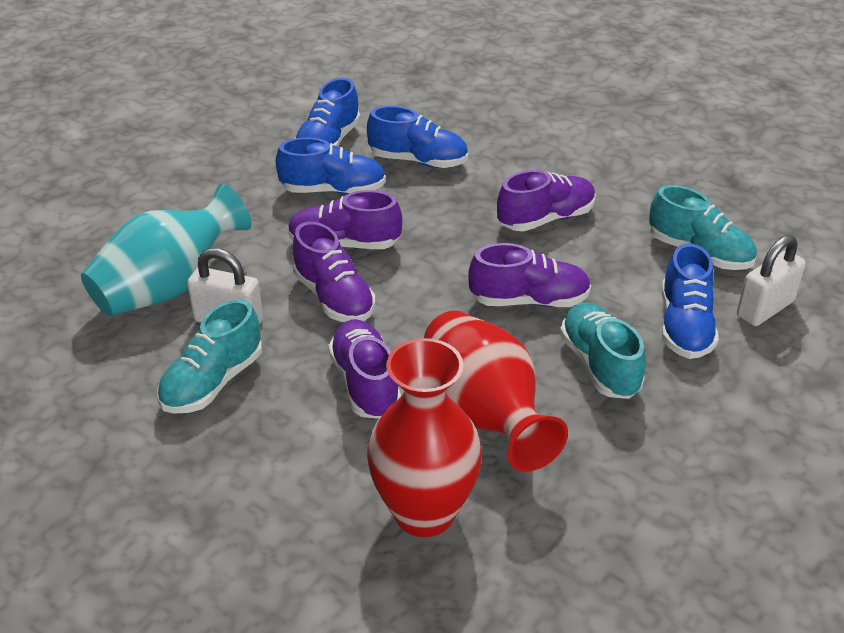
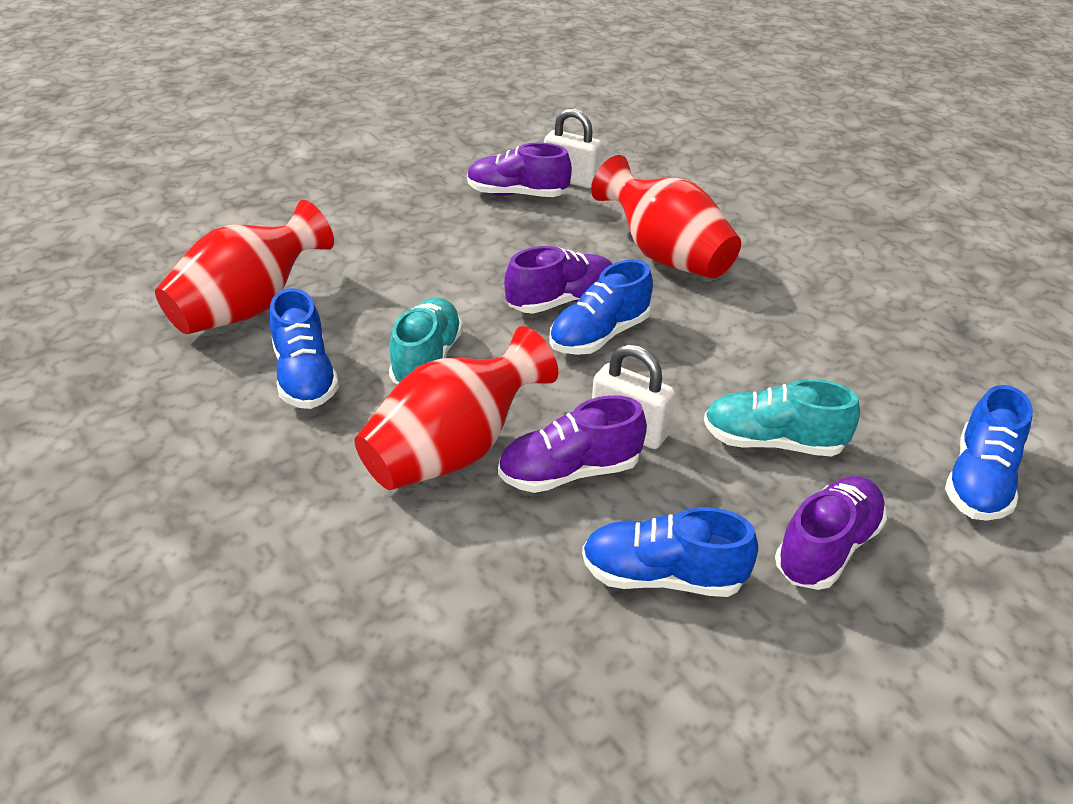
purple shoe: 5 -> 4
red vase: 2 -> 3
turquoise shoe: 3 -> 2
turquoise vase: 1 -> 0

